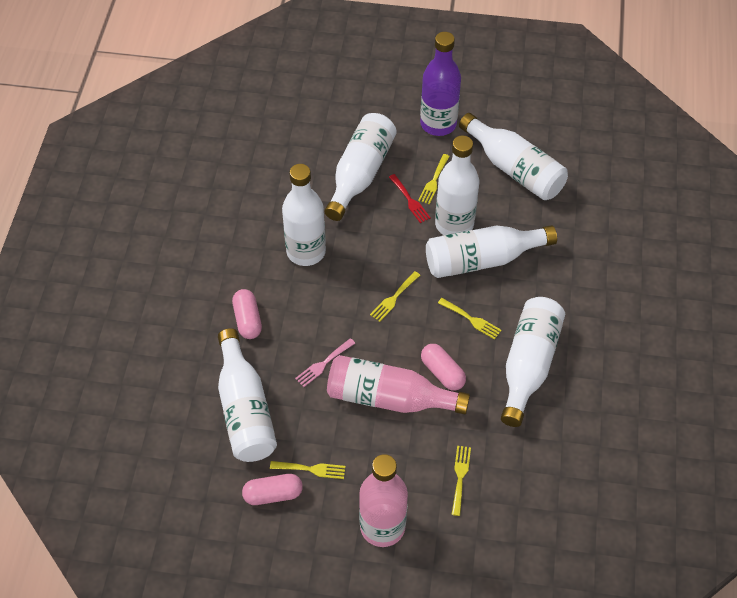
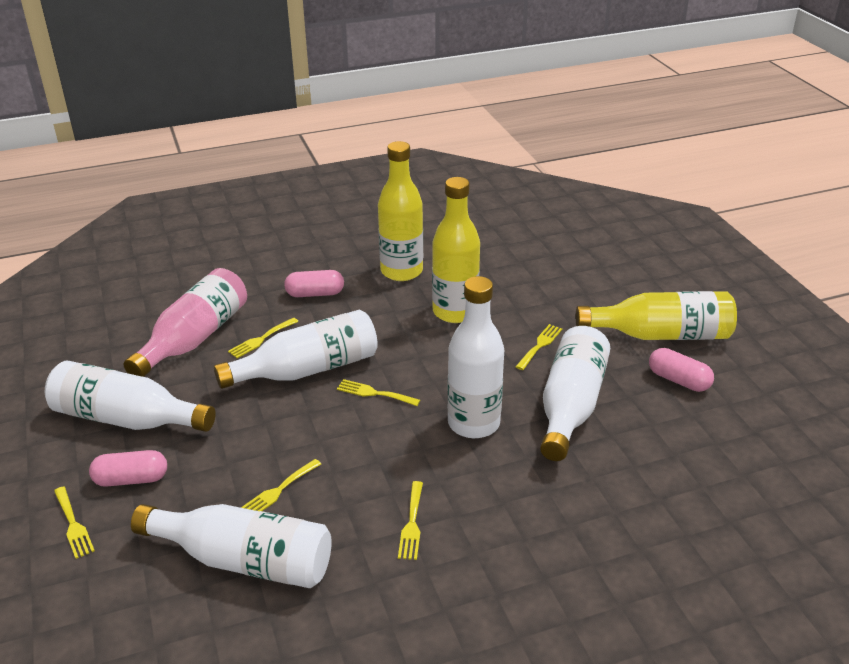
pink bottle: 2 -> 1
pink fork: 1 -> 0
purple bottle: 1 -> 0
red fork: 1 -> 0
white bottle: 7 -> 5
yellow bottle: 0 -> 3
yellow fork: 5 -> 6

